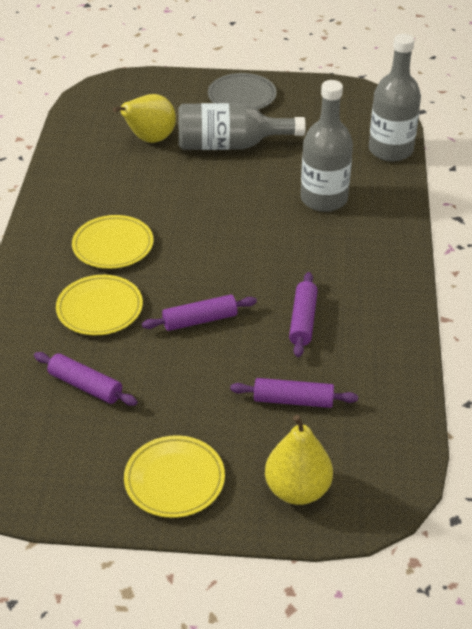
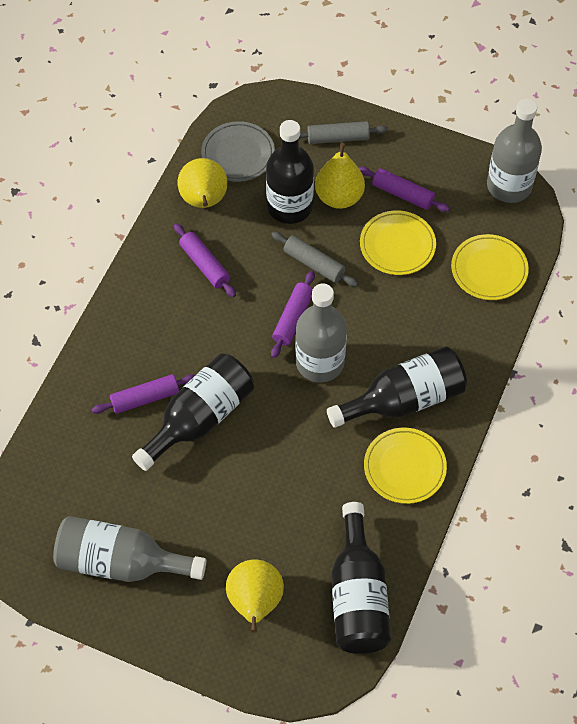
black bottle: 0 -> 4
grey rolling pin: 0 -> 2
yellow pear: 2 -> 3

